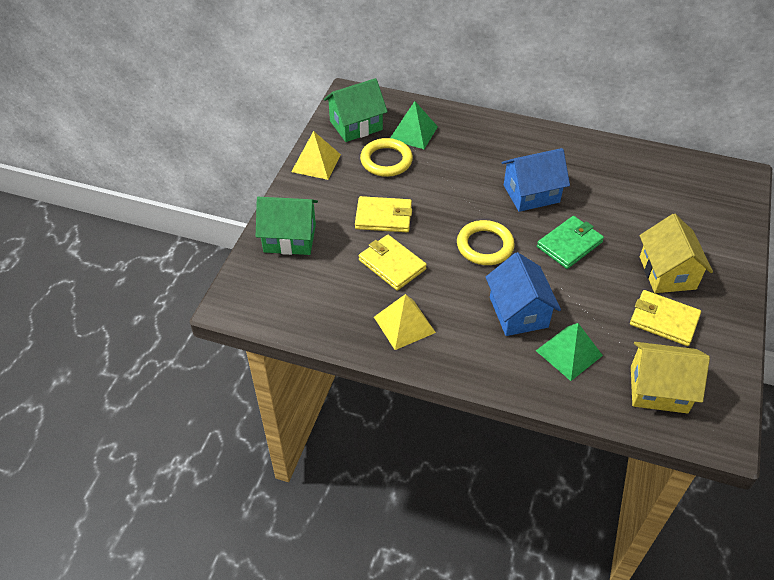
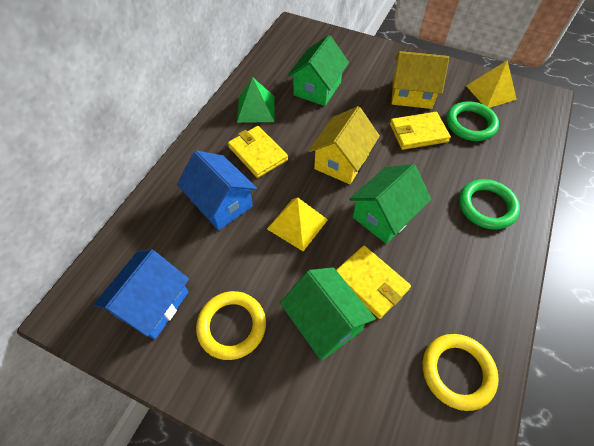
green house: 2 -> 3
green pyramid: 2 -> 1
green ring: 0 -> 2
green wallet: 1 -> 0

